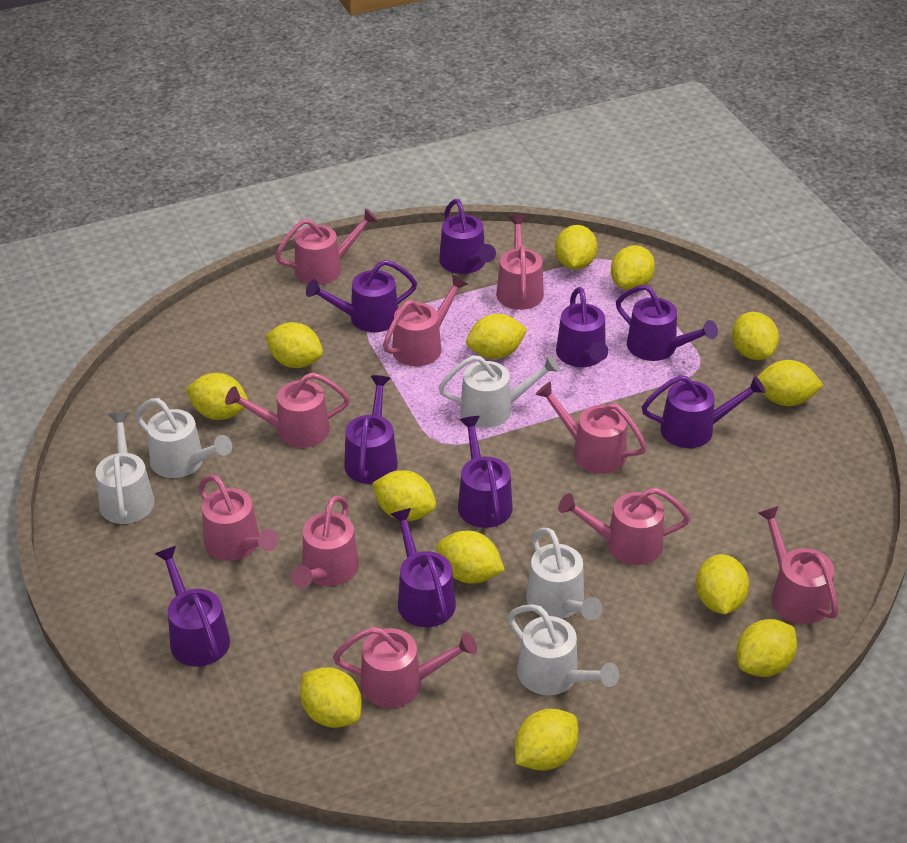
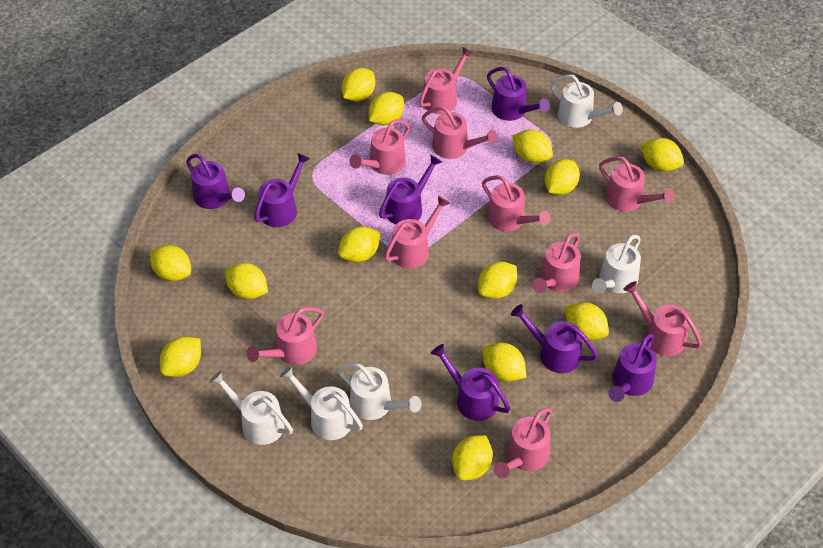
purple watering can: 9 -> 7

